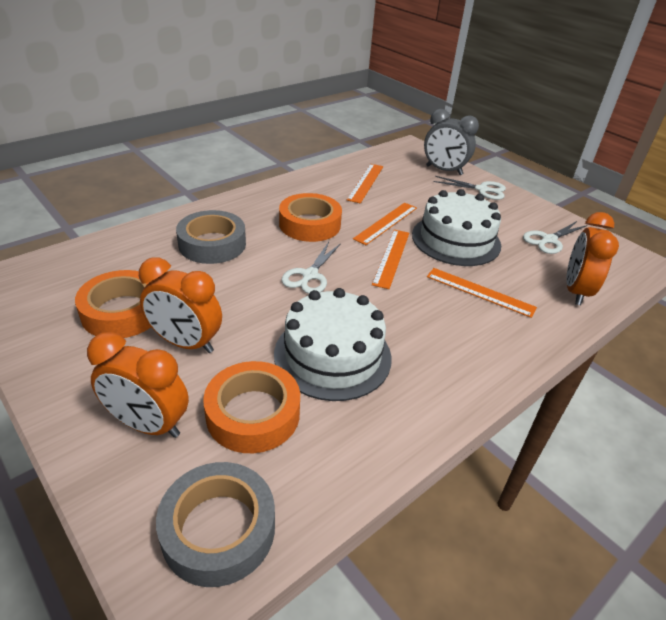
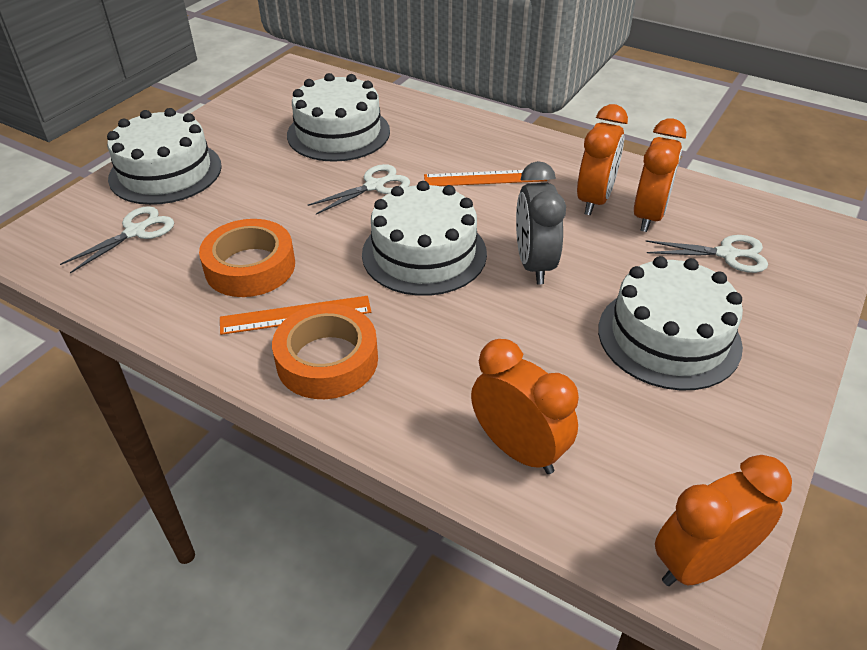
grey tape: 2 -> 0
orange clock: 3 -> 4
orange ruler: 4 -> 2
orange tape: 3 -> 2
white cake: 2 -> 4

